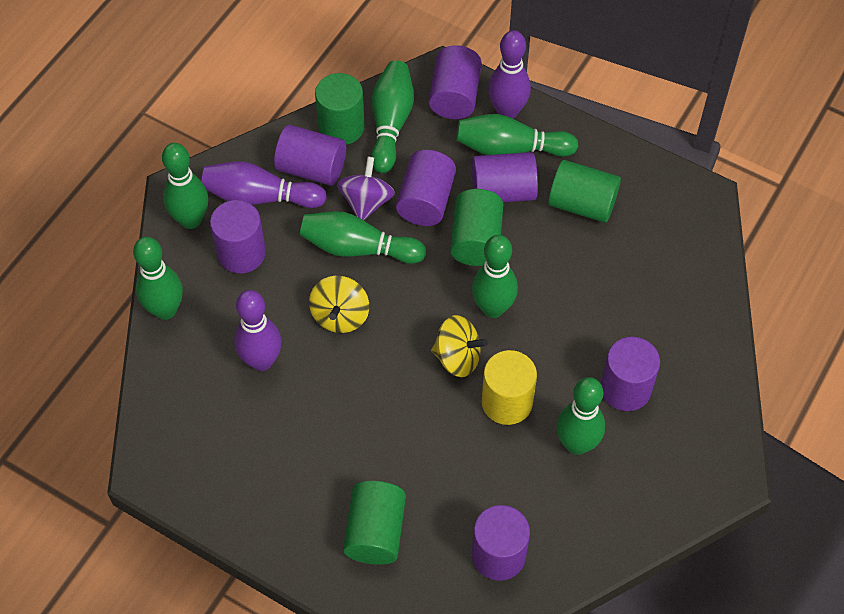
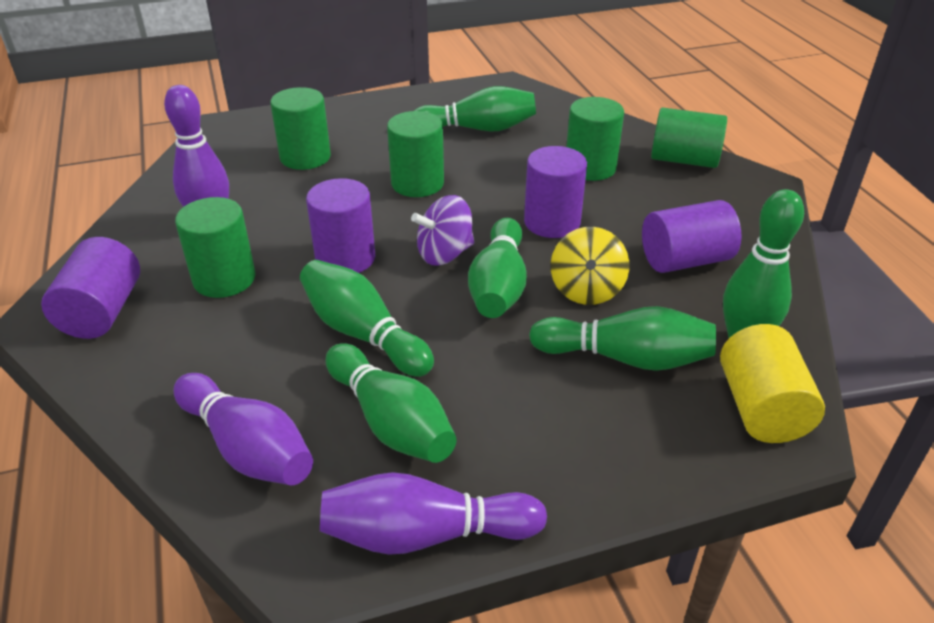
green bowling pin: 7 -> 6
green cylinder: 4 -> 5
purple cylinder: 7 -> 4
yellow spinning top: 2 -> 1

